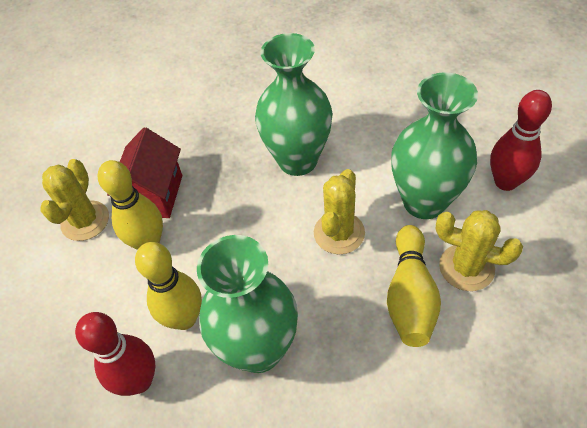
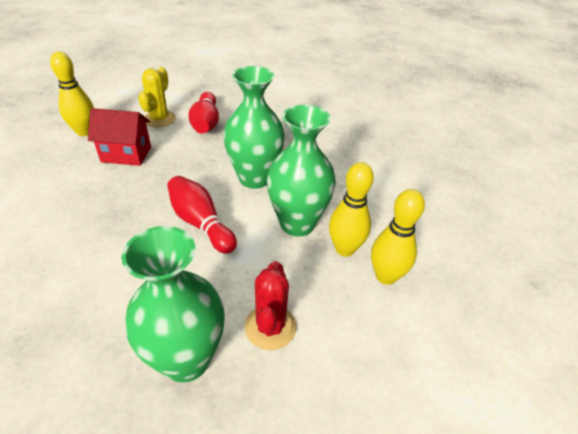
red cactus: 0 -> 1
yellow cactus: 3 -> 1

